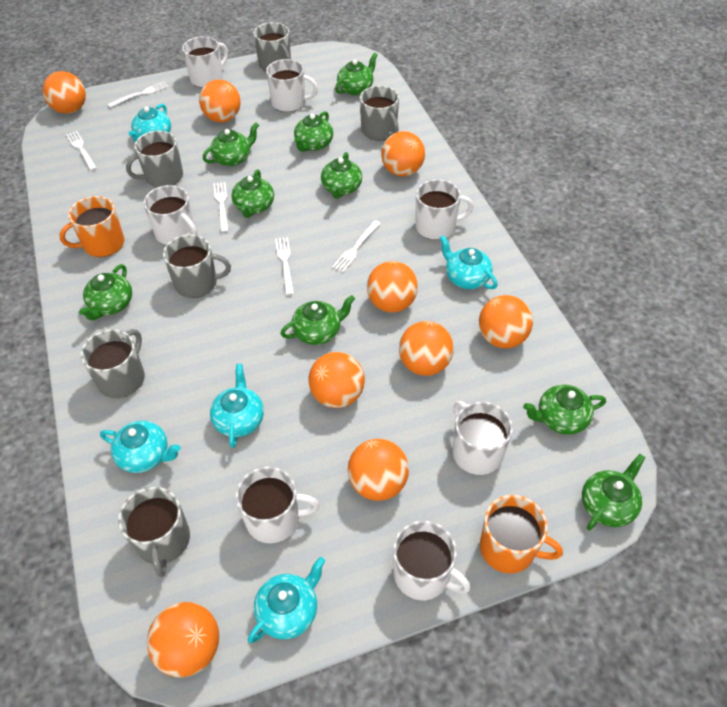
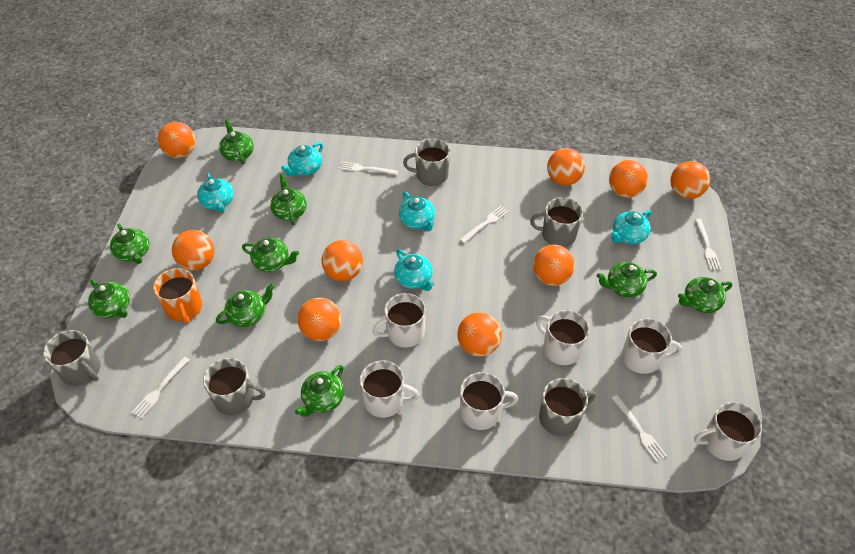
grey mug: 6 -> 5
orange mug: 2 -> 1
white mug: 7 -> 6

